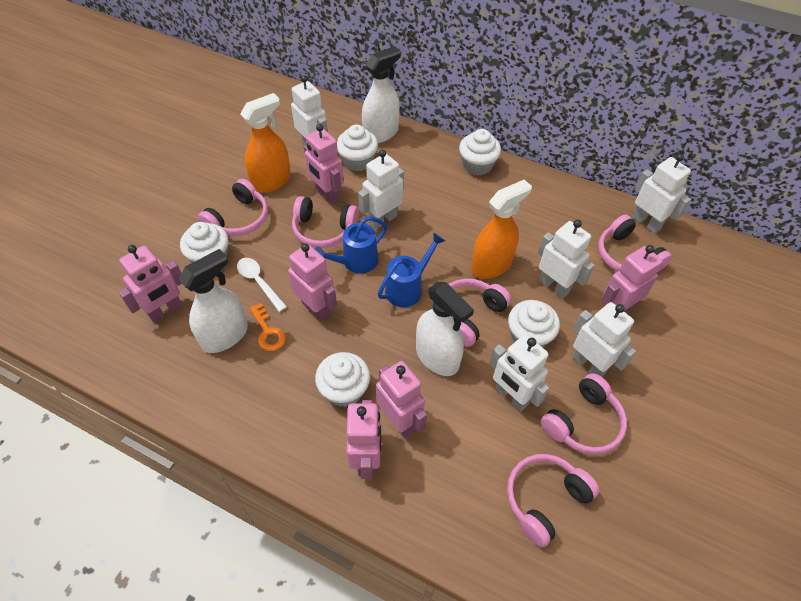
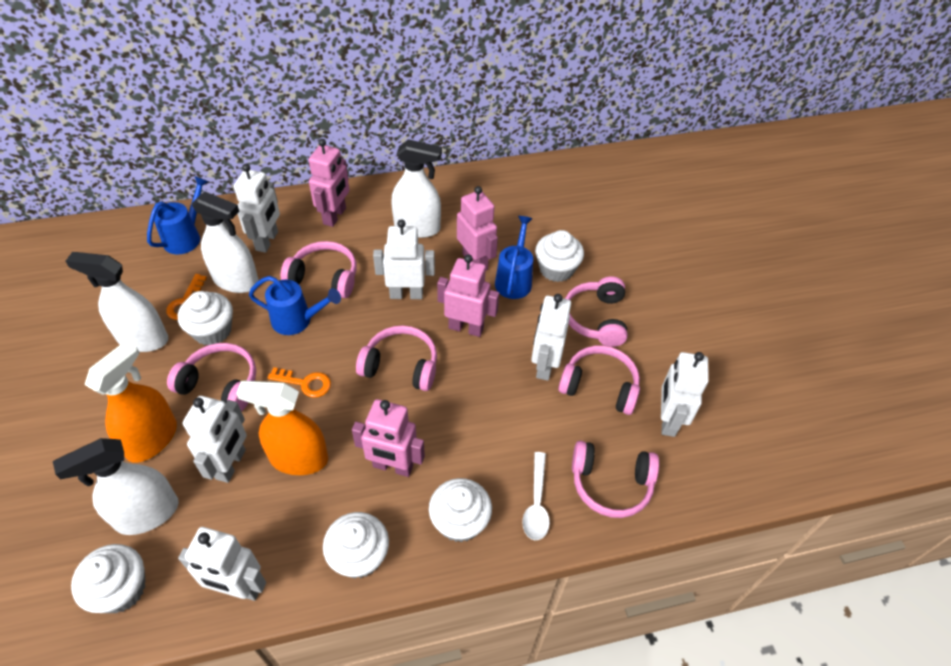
blue watering can: 2 -> 3
orange key: 1 -> 2
pink robot: 6 -> 4
white spray bottle: 3 -> 4

